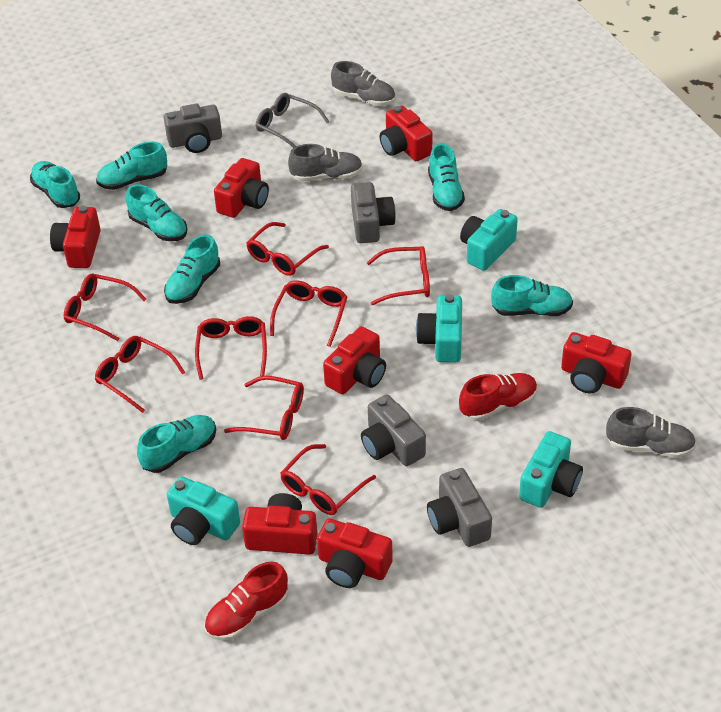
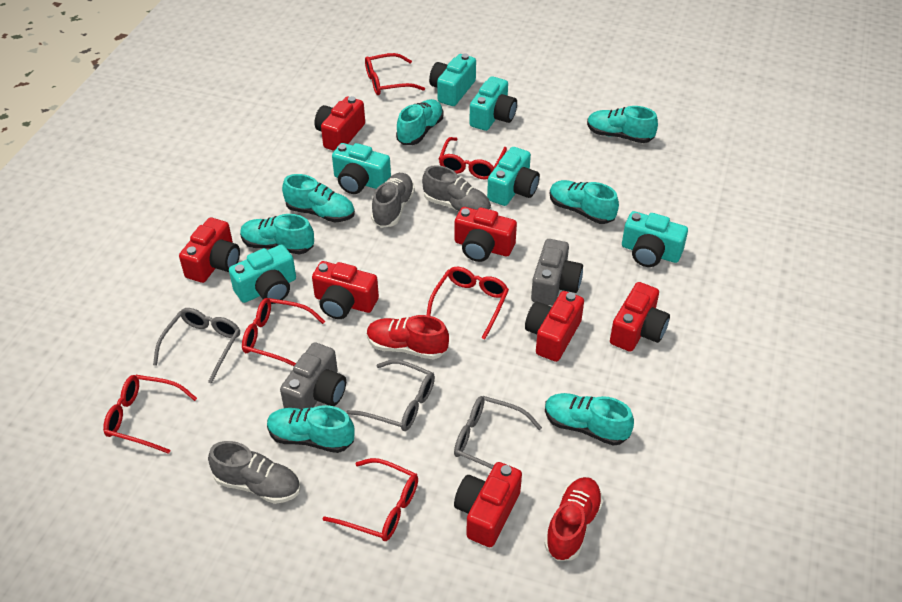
grey camera: 4 -> 2
grey glasses: 1 -> 3
red glasses: 8 -> 6
turquoise camera: 4 -> 6

